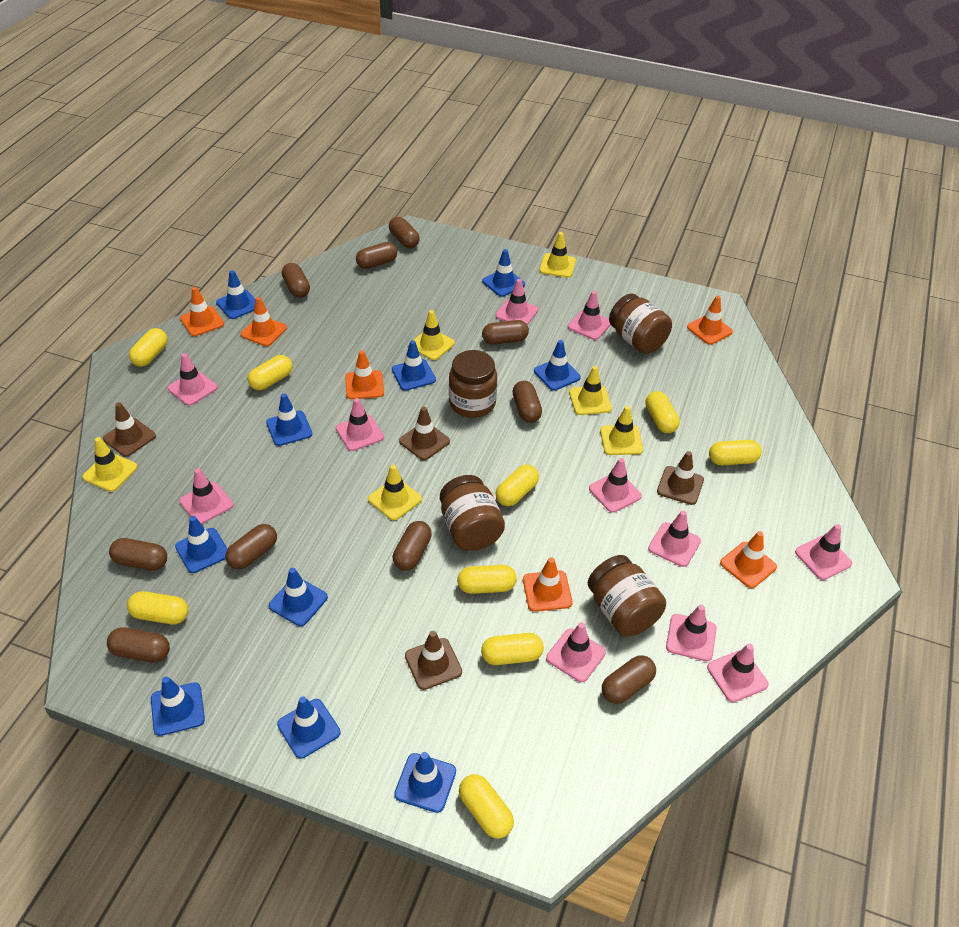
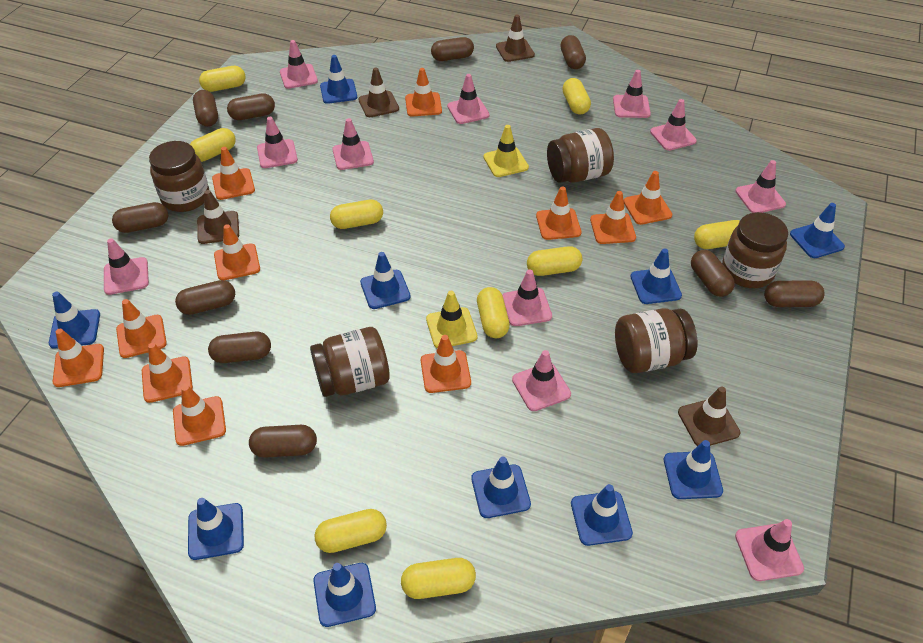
brown jar: 4 -> 5
orange traffic cone: 6 -> 11
yellow traffic cone: 6 -> 2

